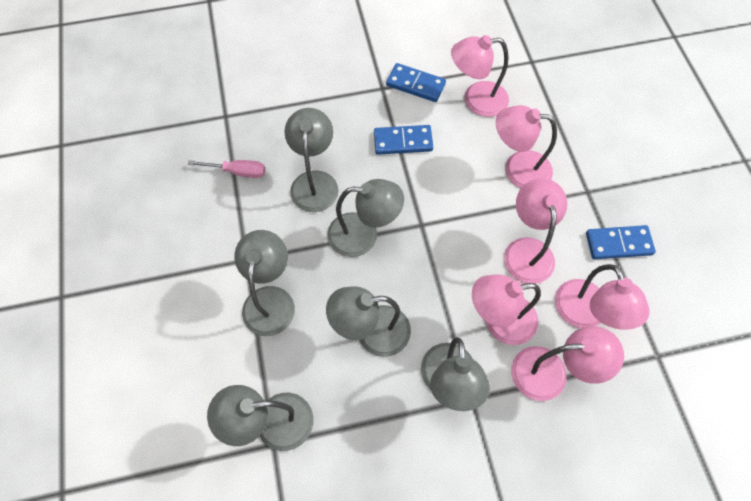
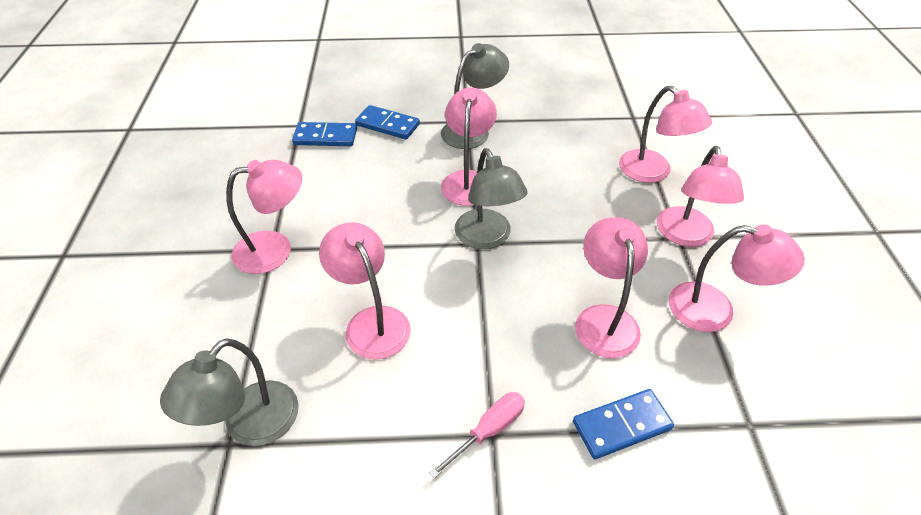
grey lamp: 6 -> 3
pink lamp: 6 -> 7

